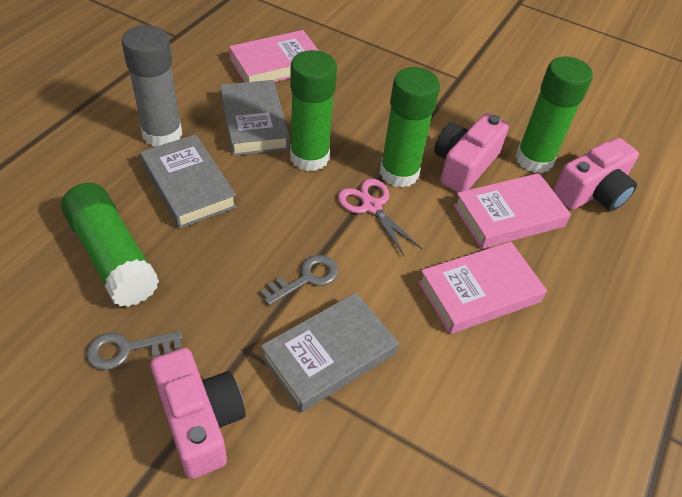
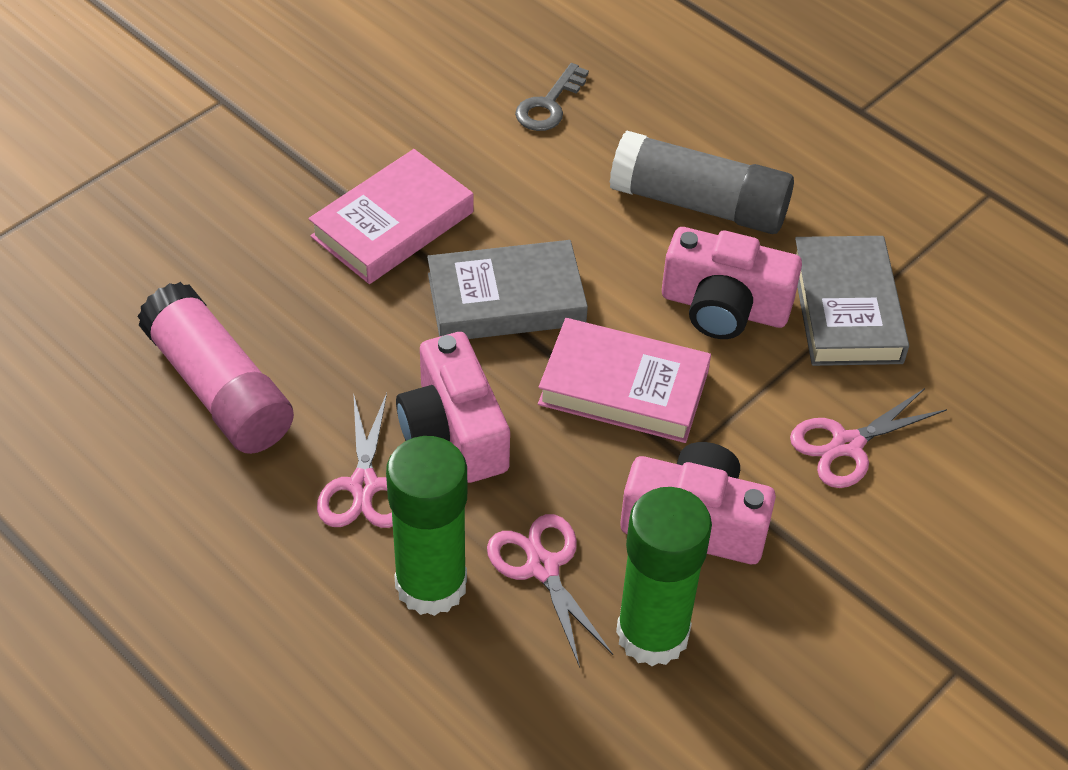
green glue stick: 4 -> 2
grey book: 3 -> 2
grey key: 2 -> 1
pink book: 3 -> 2
pink glue stick: 0 -> 1
pink scissors: 1 -> 3

